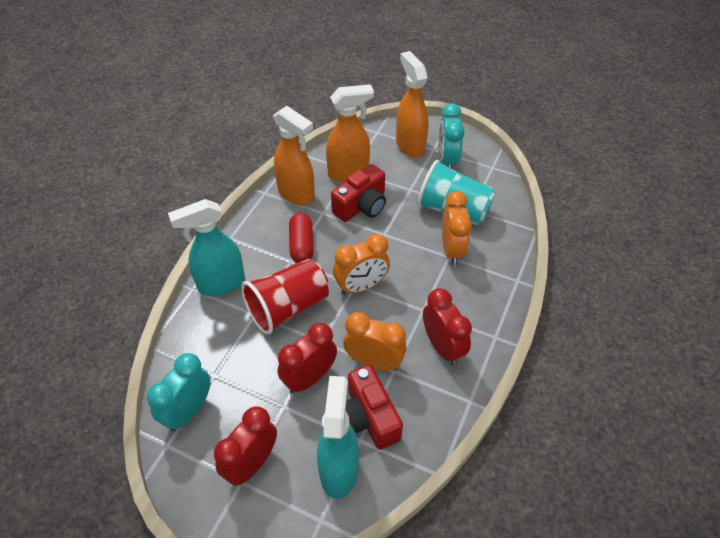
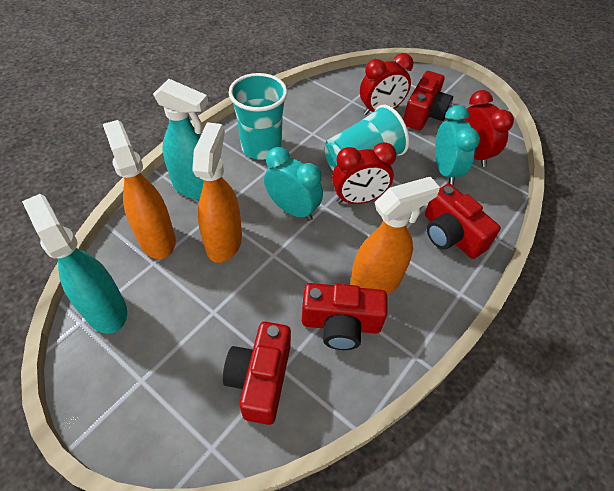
orange clock: 3 -> 0
red camera: 2 -> 4
red capsule: 1 -> 0
red cup: 1 -> 0
turquoise cup: 1 -> 2

